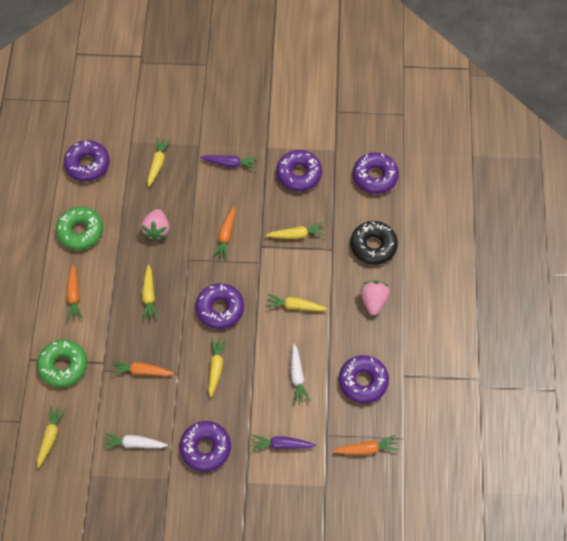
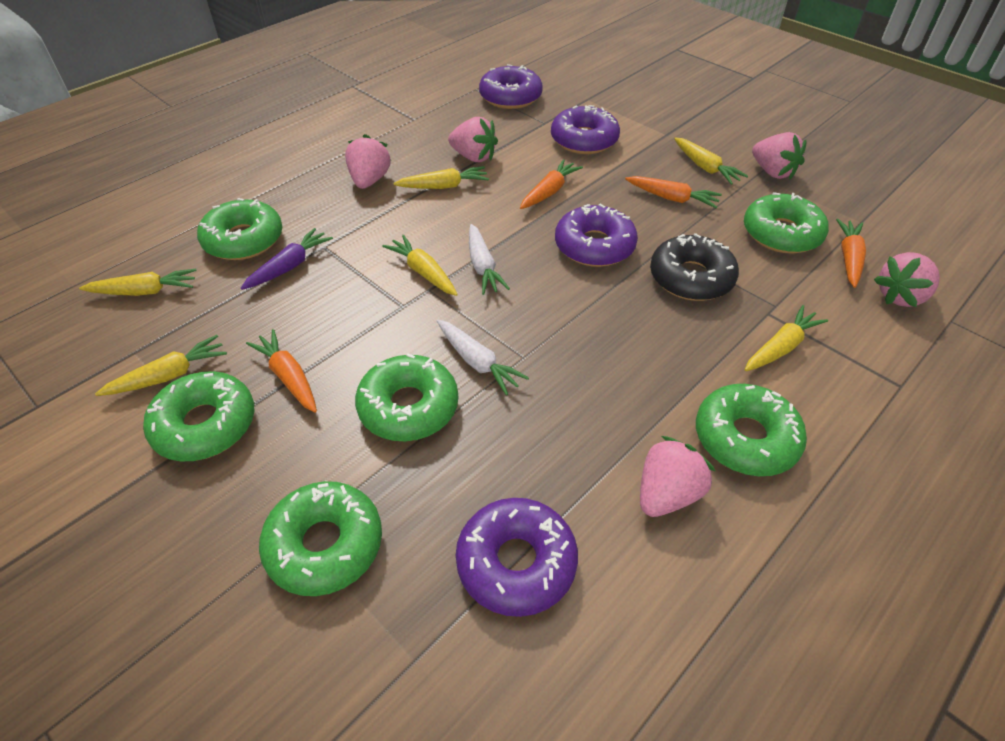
green donut: 2 -> 6
pink strawberry: 2 -> 5
purple carrot: 2 -> 1
purple donut: 6 -> 4

